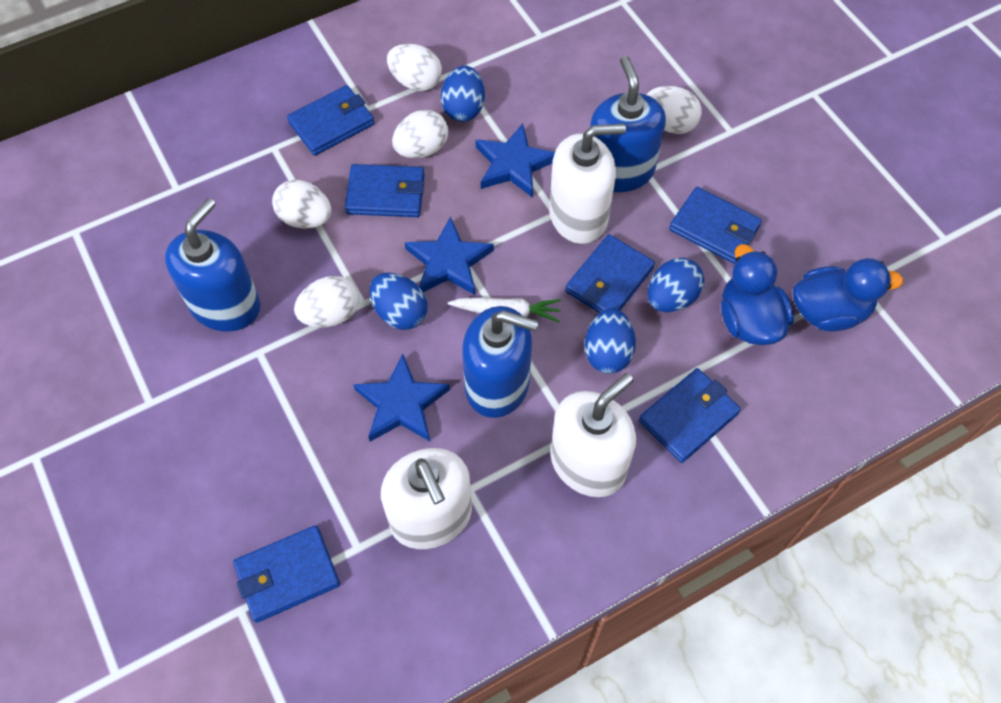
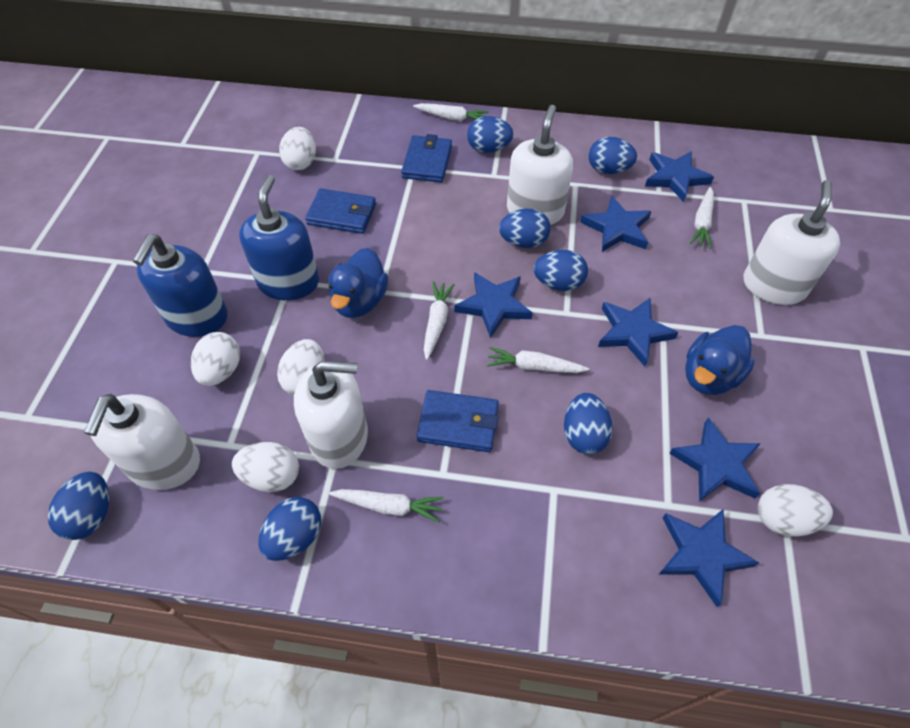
blue egg: 4 -> 7
blue soap dispenser: 3 -> 2
blue star: 3 -> 6
blue wallet: 6 -> 3
white carrot: 1 -> 5
white soap dispenser: 3 -> 4

